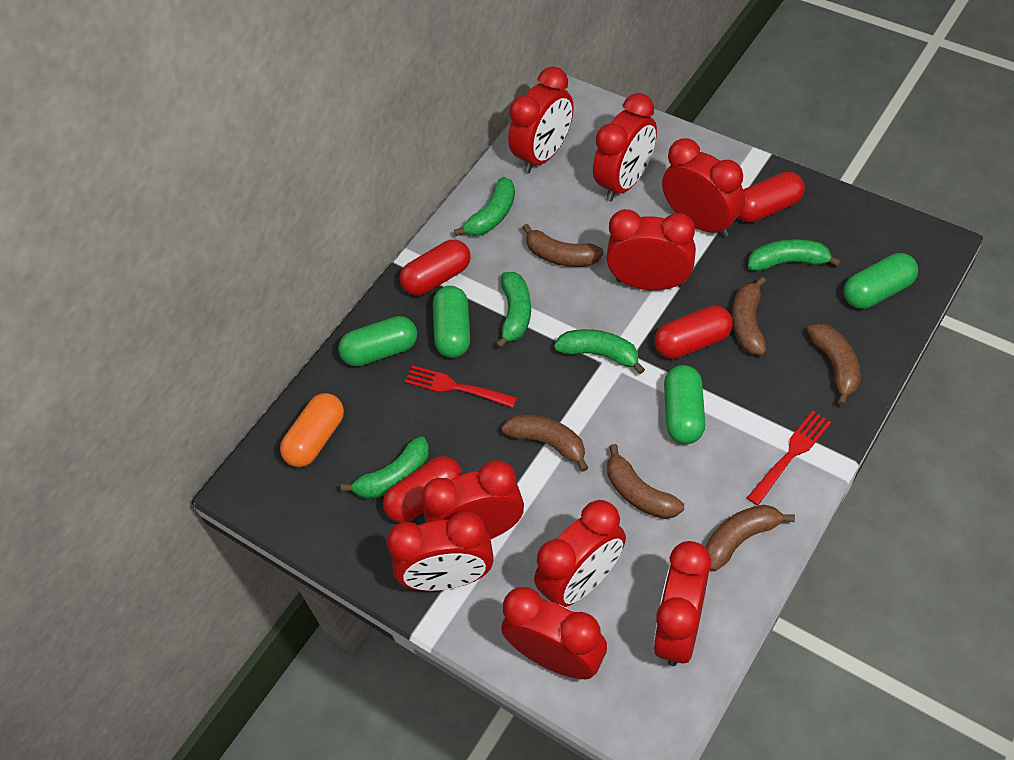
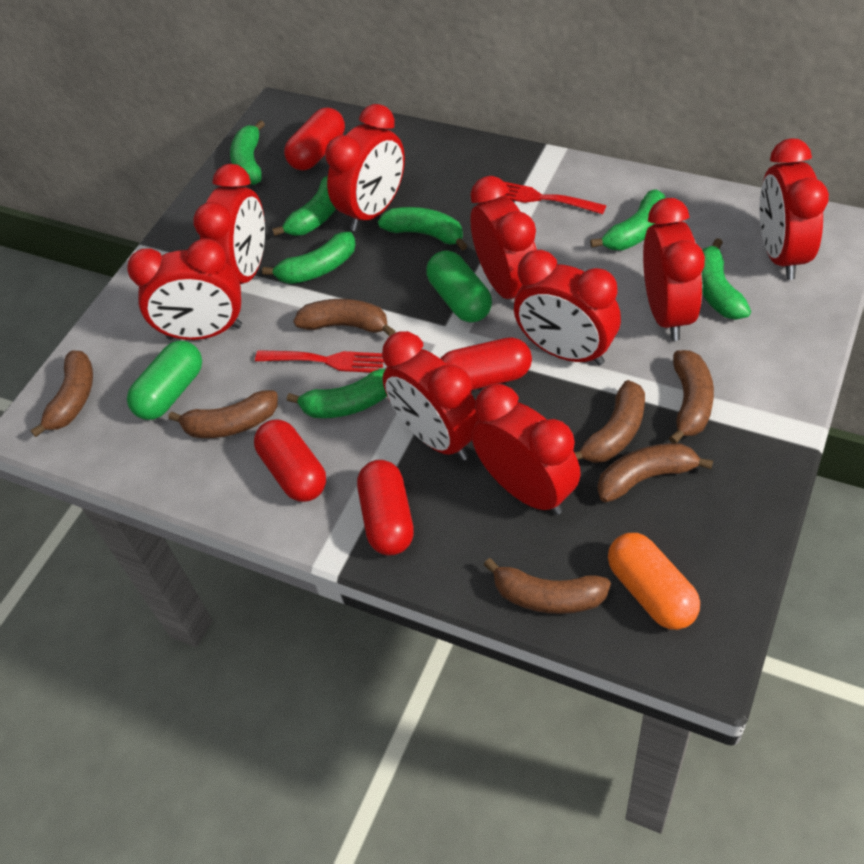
brown banana: 6 -> 7
green banana: 5 -> 7
green capsule: 4 -> 2

